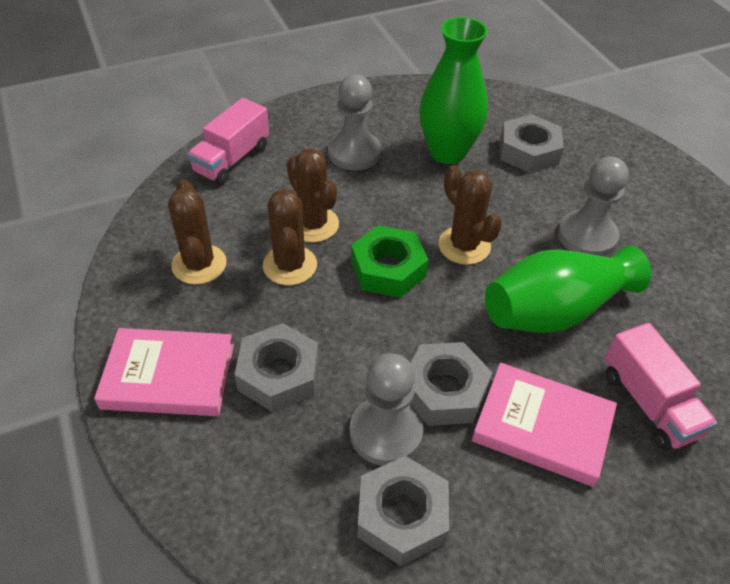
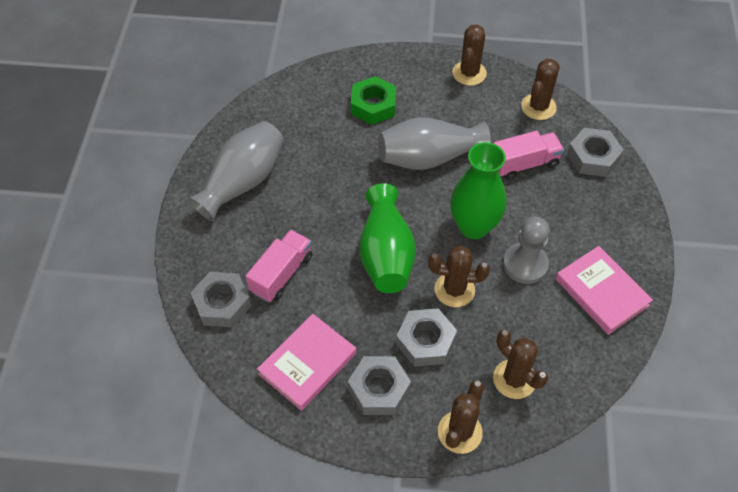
brown cactus: 4 -> 5
grey pawn: 3 -> 1
grey vase: 0 -> 2

